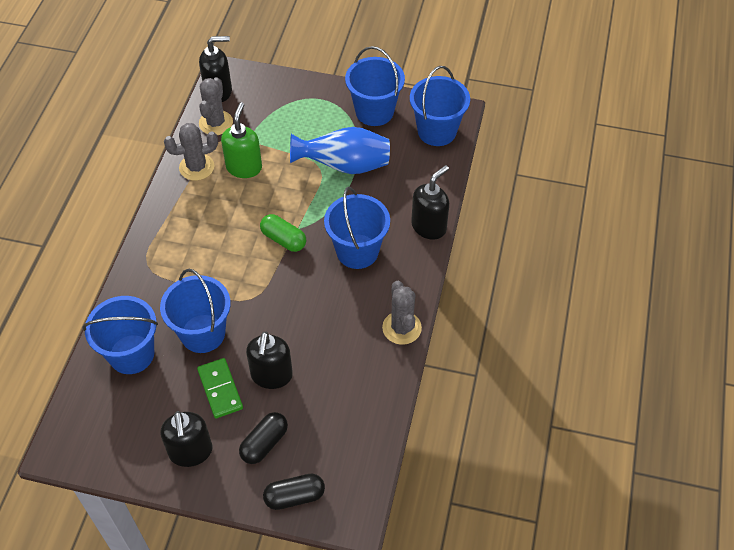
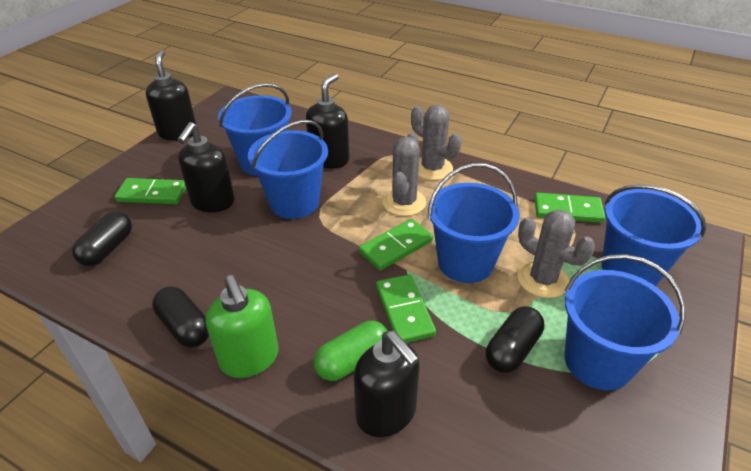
black capsule: 2 -> 3
blue vase: 1 -> 0
green domino: 1 -> 4

